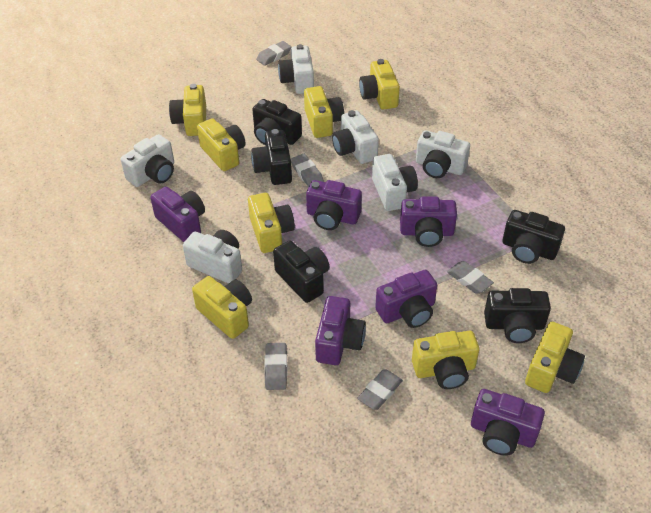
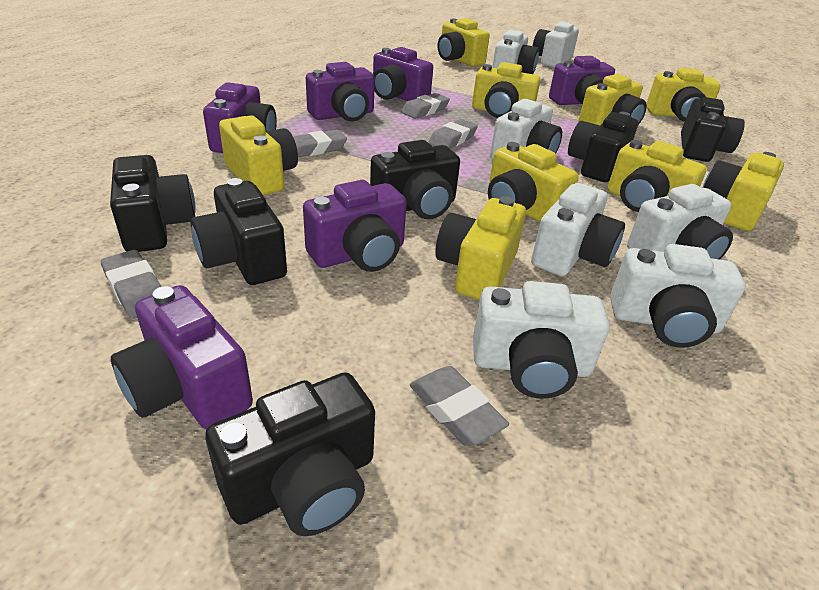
black camera: 5 -> 6
white camera: 6 -> 7
yellow camera: 8 -> 9

